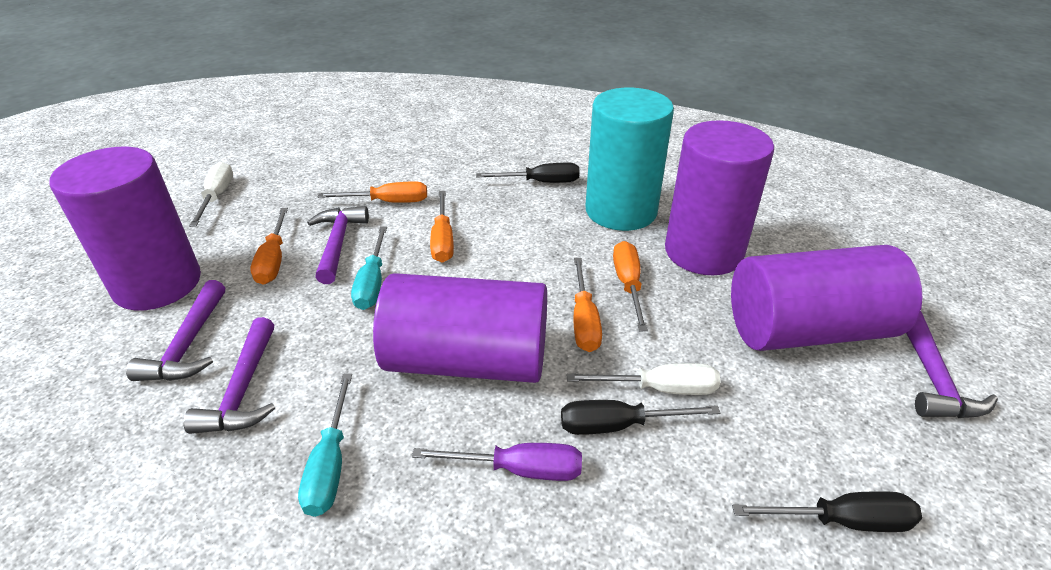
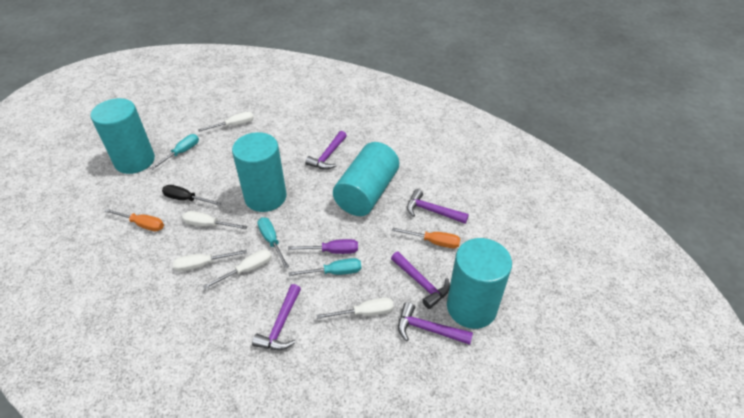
black screwdriver: 3 -> 1
orange screwdriver: 5 -> 2
purple cylinder: 4 -> 0
purple hammer: 4 -> 5
turquoise cylinder: 1 -> 4
turquoise screwdriver: 2 -> 3
white screwdriver: 2 -> 5

